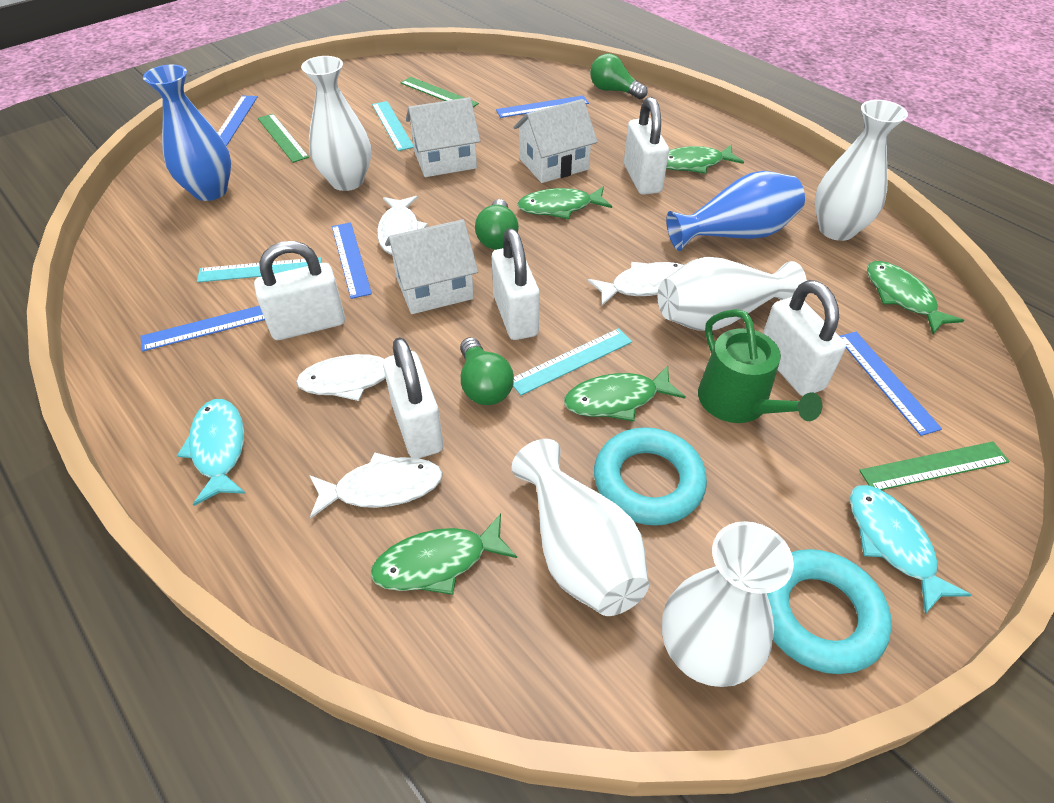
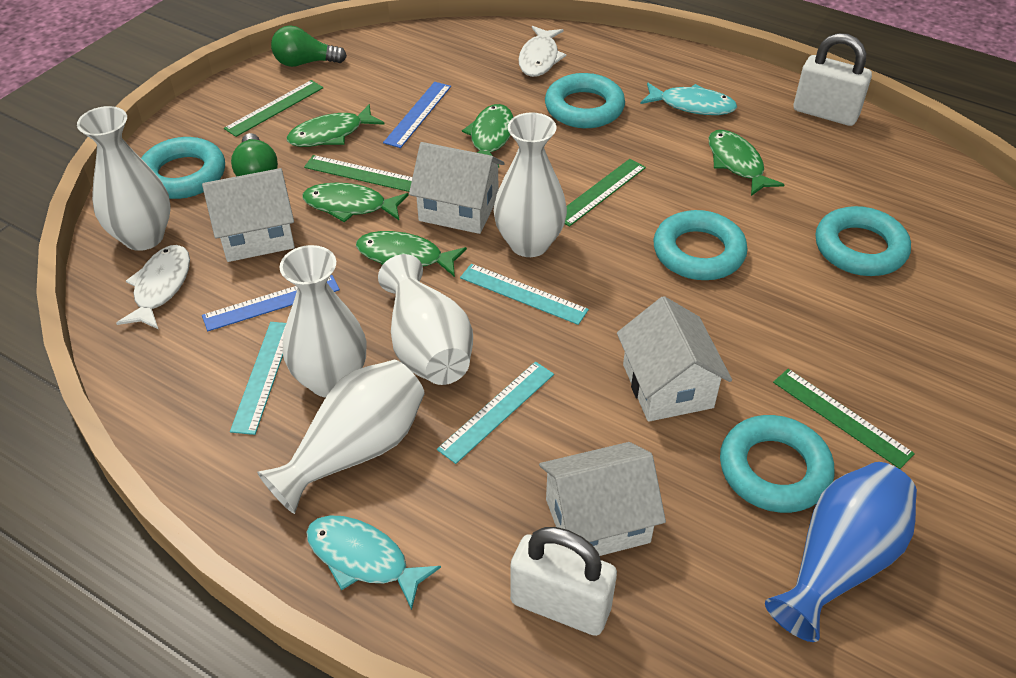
blue ruler: 5 -> 2
blue vase: 2 -> 1
green light bulb: 3 -> 2
green ruler: 3 -> 4
green watering can: 1 -> 0
turquoise ring: 2 -> 5
white fish: 4 -> 2
white house: 3 -> 4
white padlock: 5 -> 2

